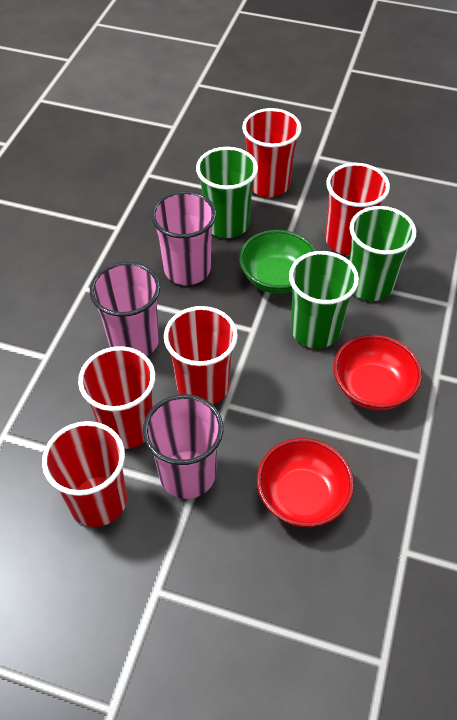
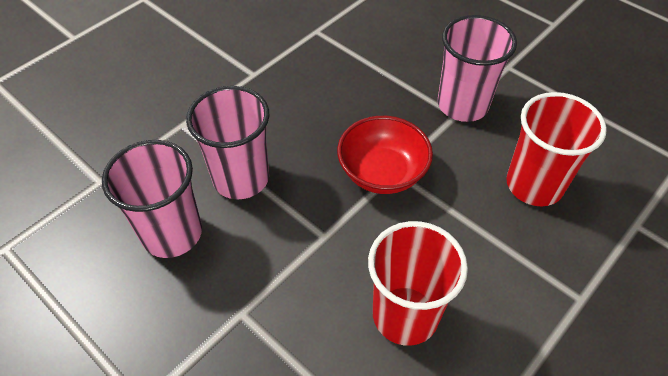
green bowl: 1 -> 0
green cup: 3 -> 0
red bowl: 2 -> 1
red cup: 5 -> 2

